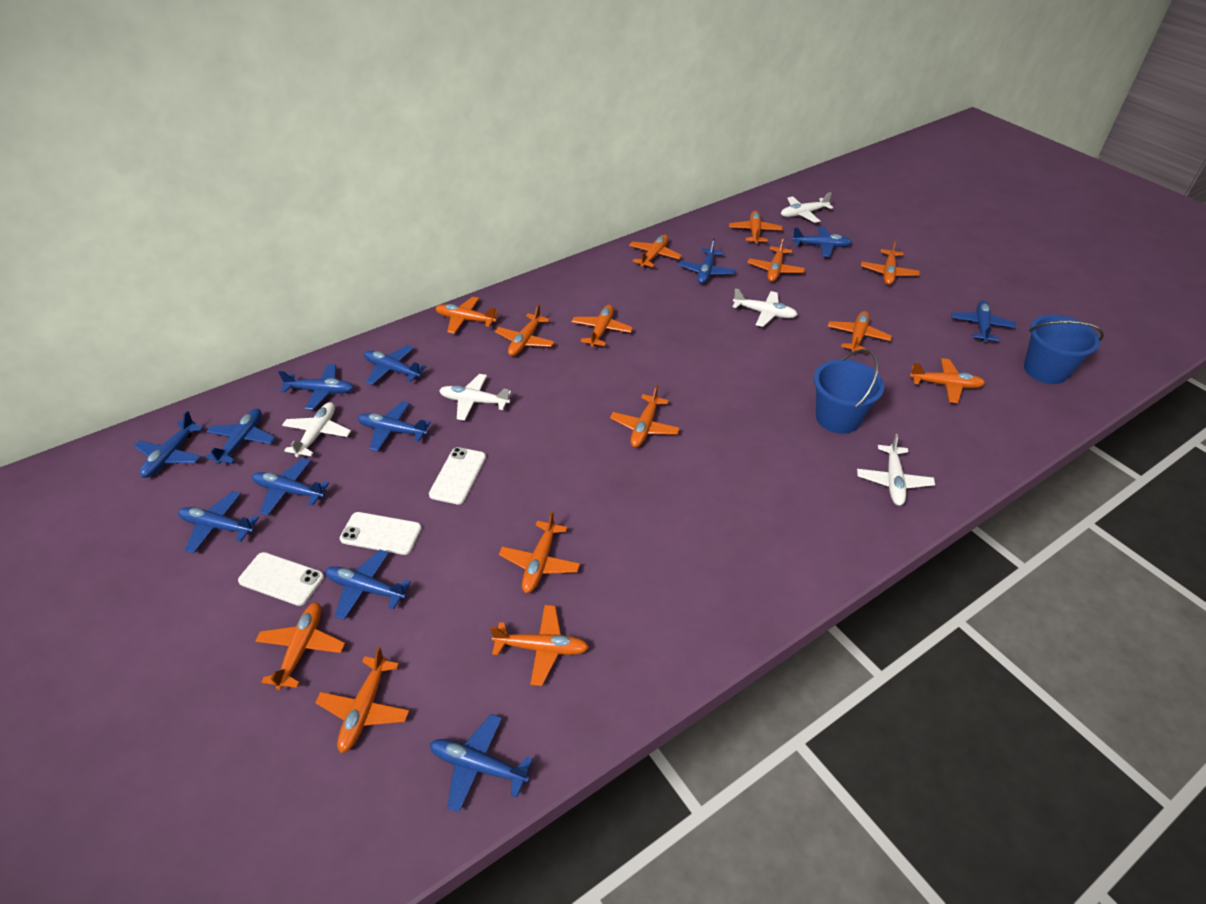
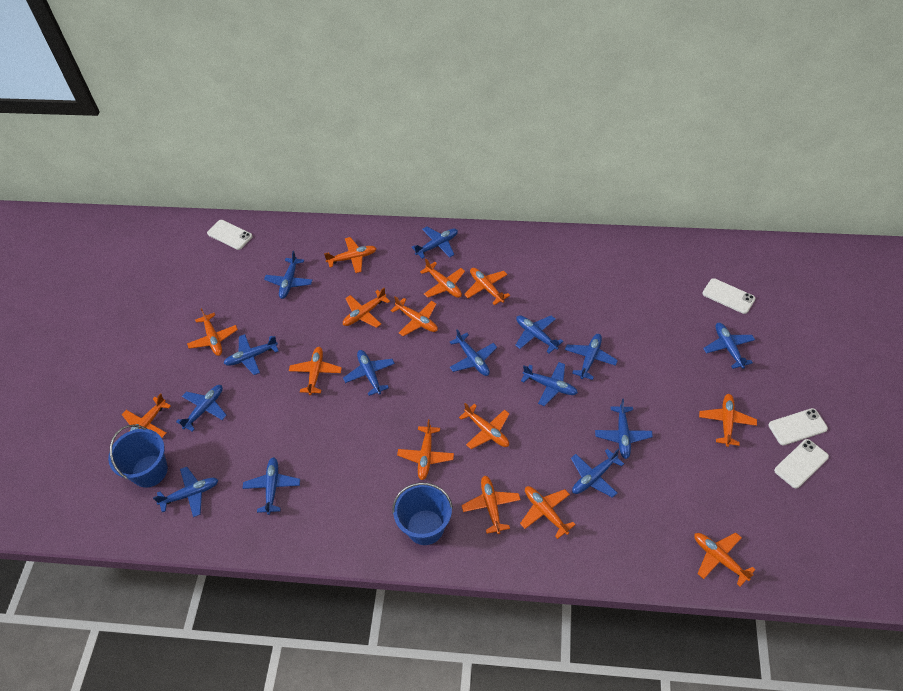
blue plane: 12 -> 14
white phone: 3 -> 4
white plane: 5 -> 0

